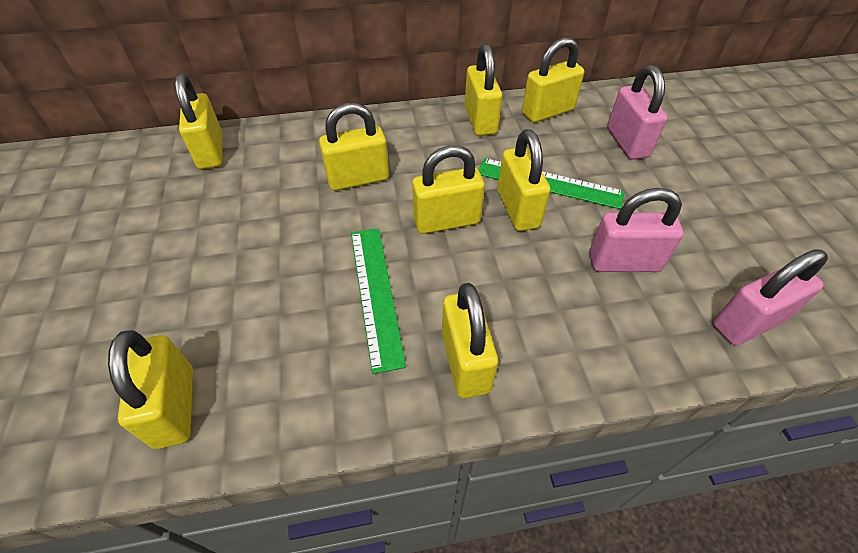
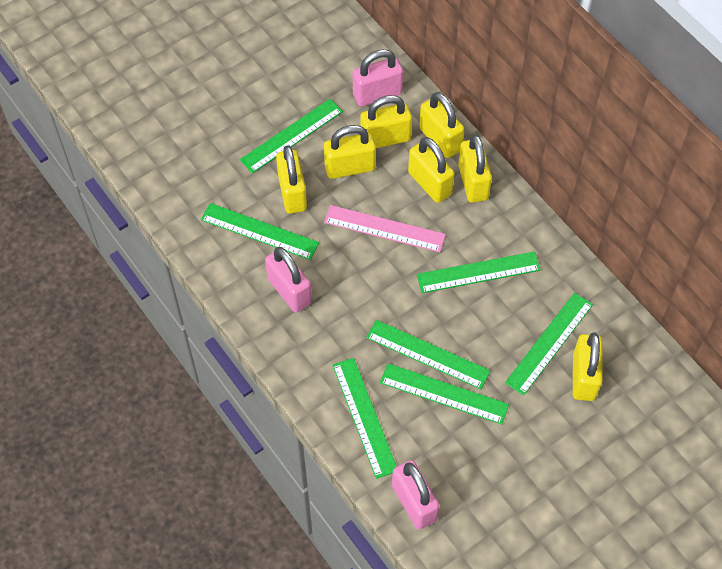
green ruler: 2 -> 7
pink ruler: 0 -> 1
yellow padlock: 8 -> 7

